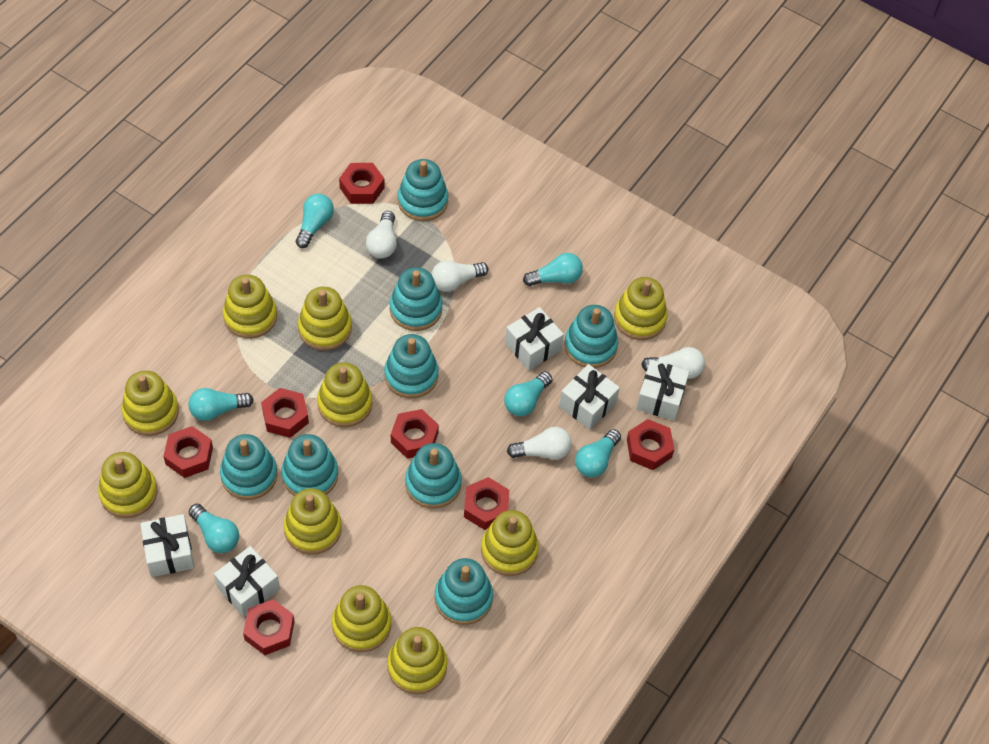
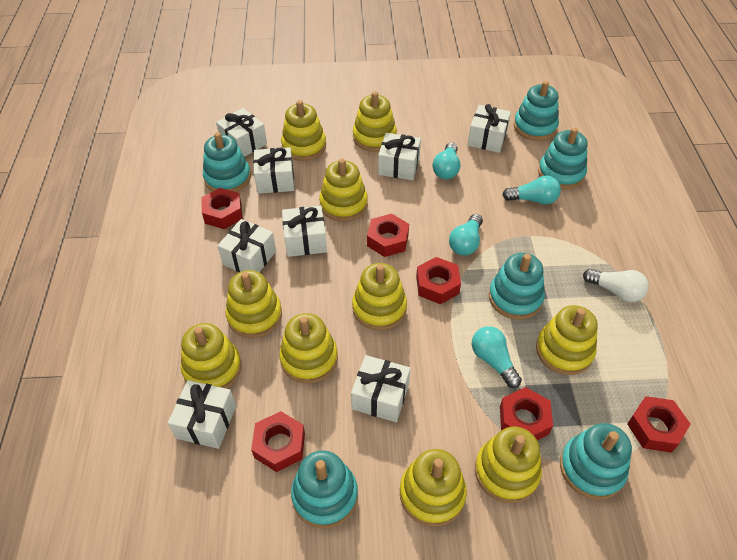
red nut: 7 -> 6
turquoise light bulb: 6 -> 4
turquoise stacking toy: 8 -> 6
white gift: 5 -> 8
white light bulb: 4 -> 1

